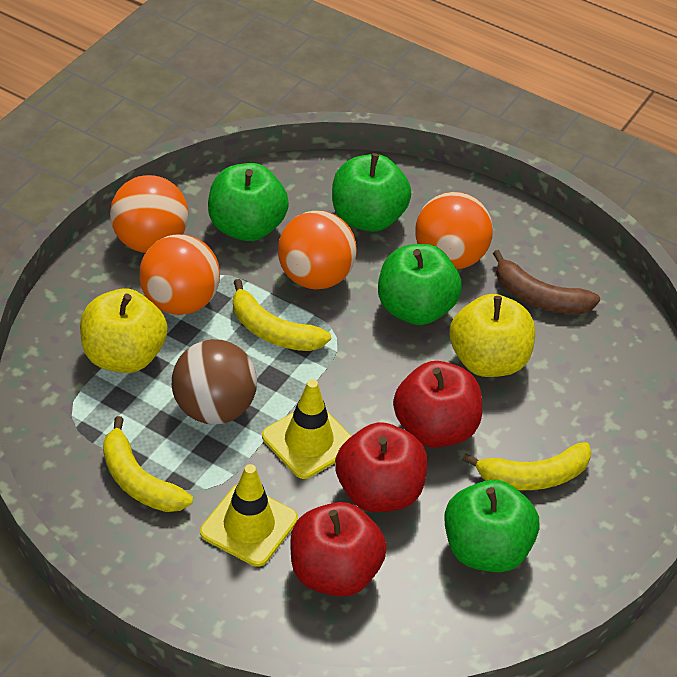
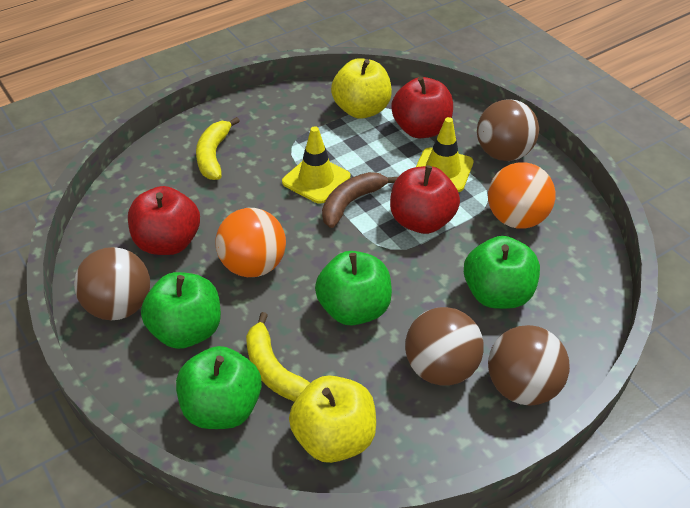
brown ball: 1 -> 4
orange ball: 4 -> 2
yellow banana: 3 -> 2

